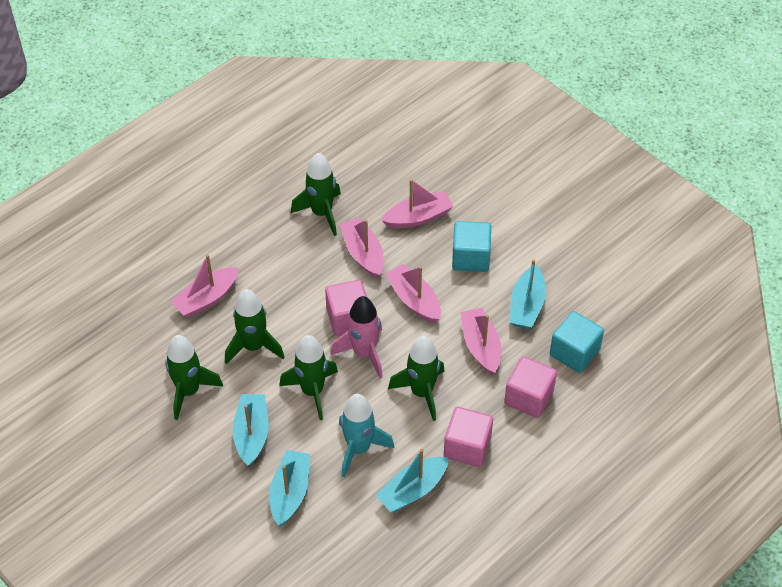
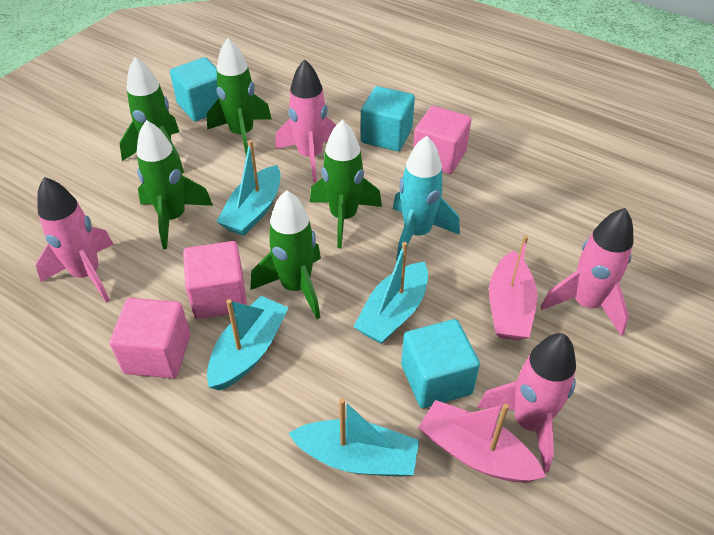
pink boat: 5 -> 2
pink rocket: 1 -> 4
turquoise cube: 2 -> 3

